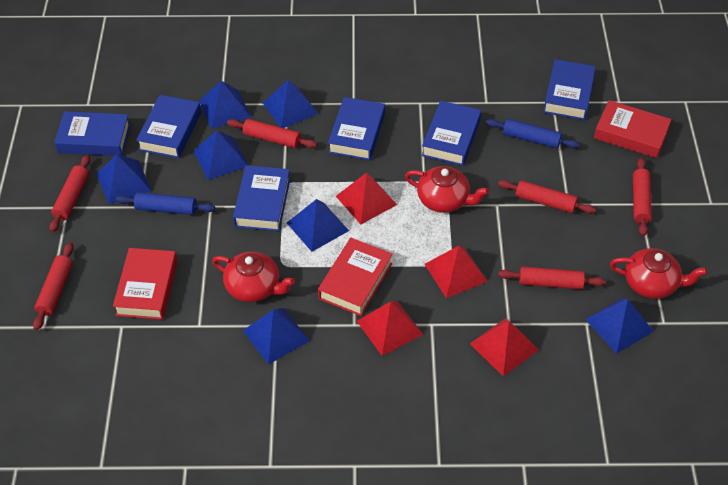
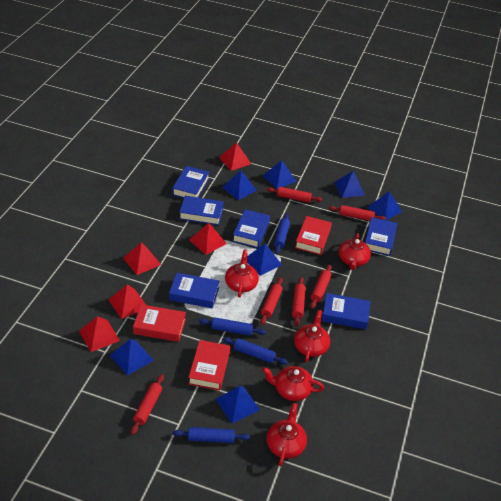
blue rolling pin: 2 -> 4
red pyramid: 4 -> 5
red teapot: 3 -> 5

